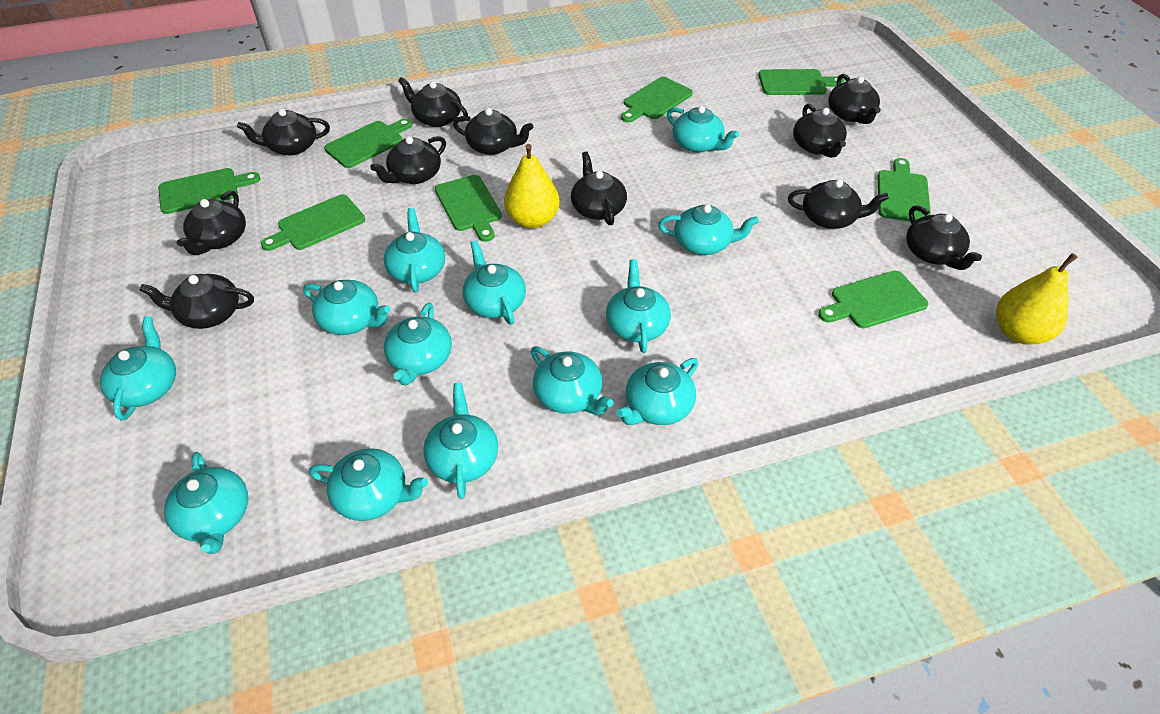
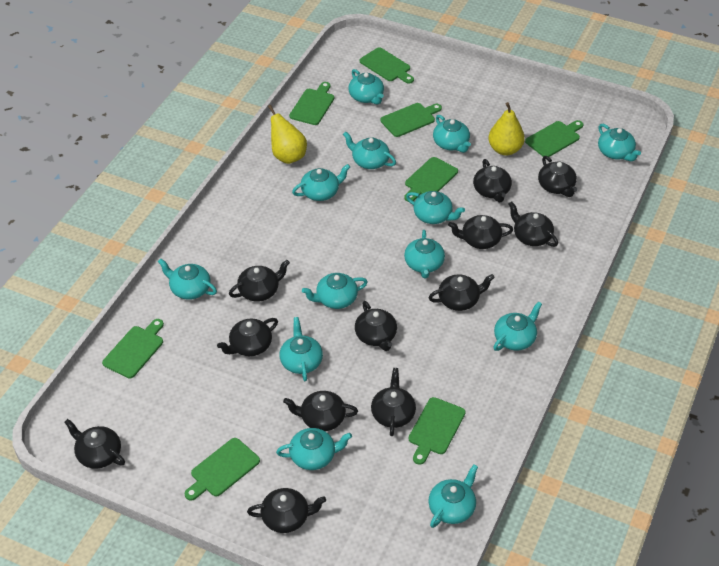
black teapot: 11 -> 12

